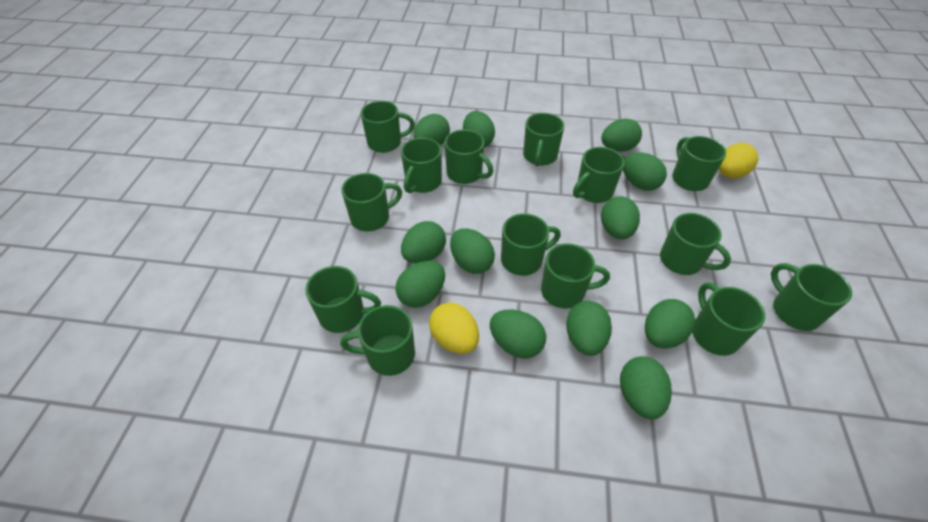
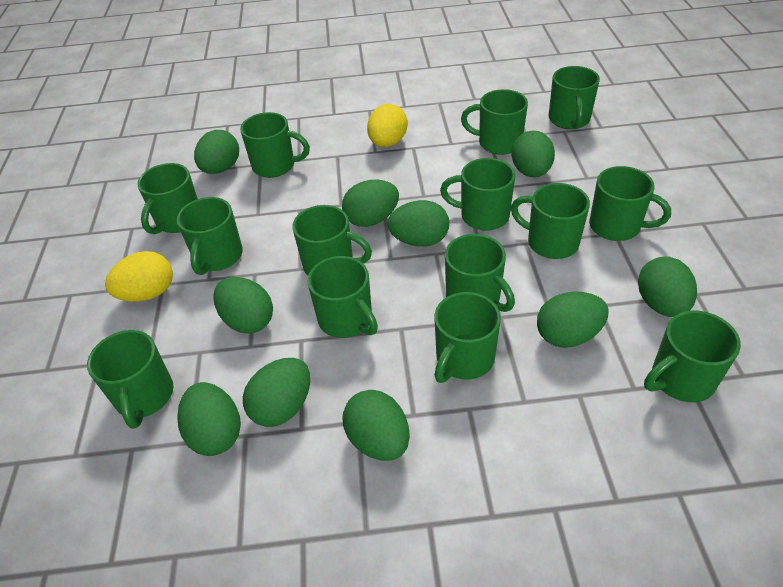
green egg: 12 -> 10

